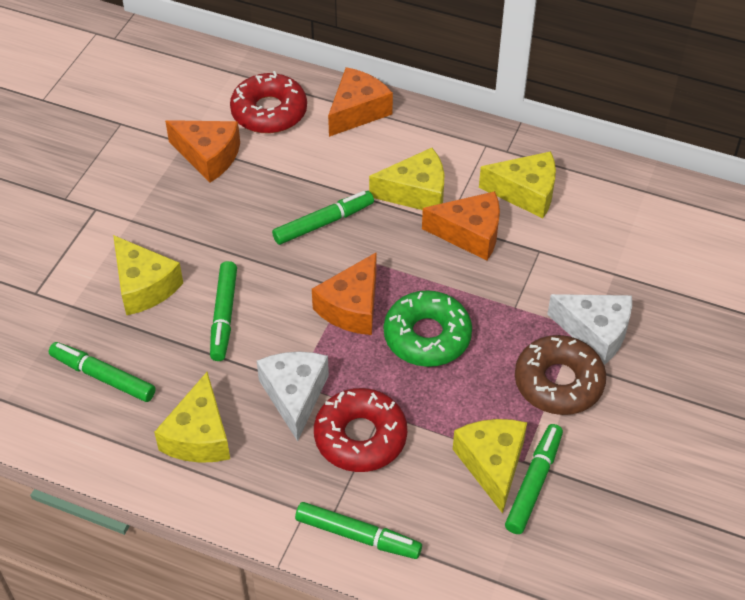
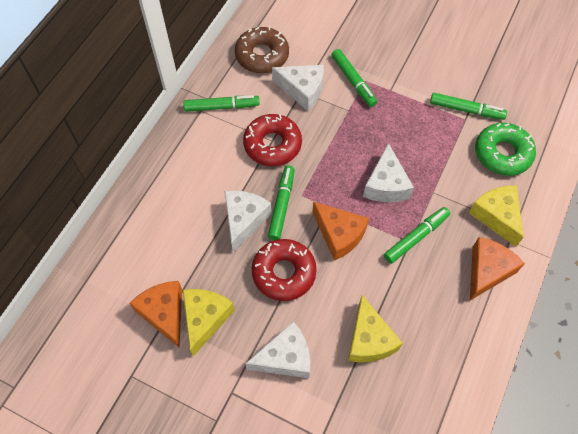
orange cheese: 4 -> 3
white cheese: 2 -> 4
yellow cheese: 5 -> 3

